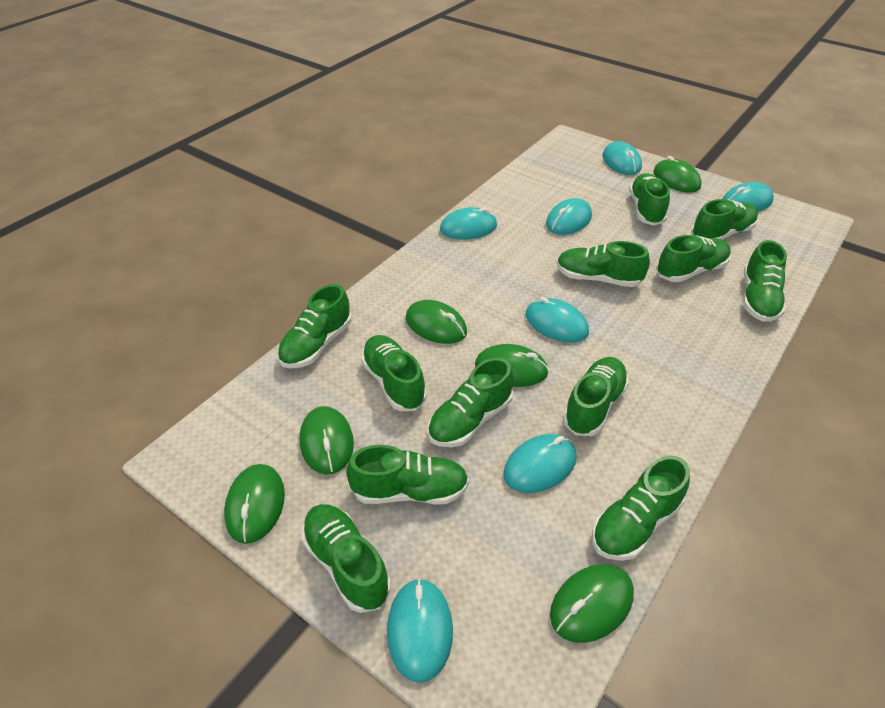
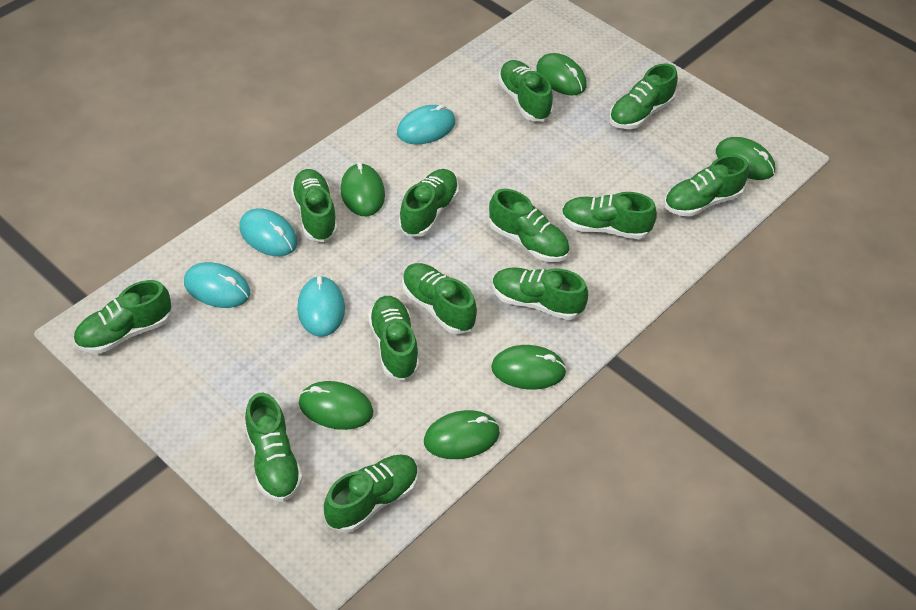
green shoe: 12 -> 13
turquoise mouse: 7 -> 4

